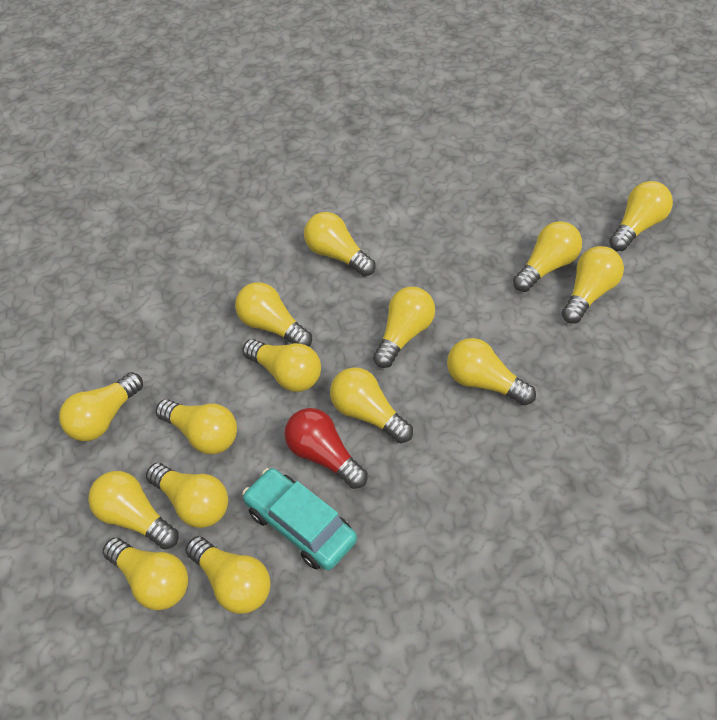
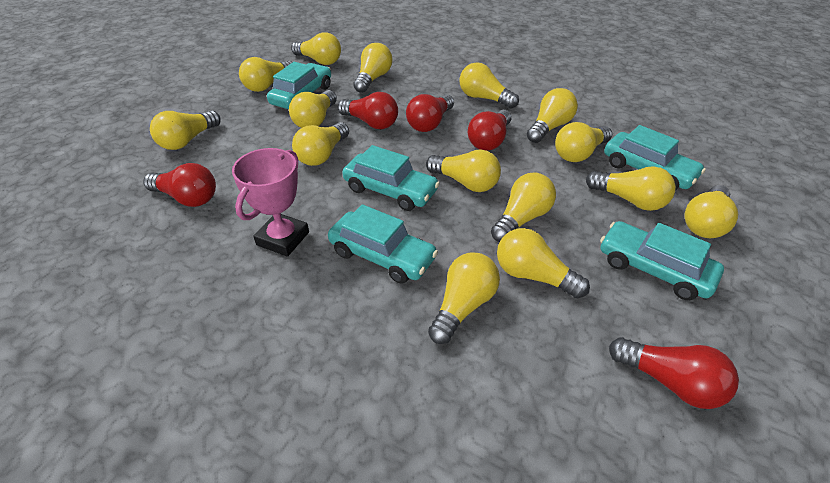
pink trophy: 0 -> 1
red light bulb: 1 -> 5
turquoise car: 1 -> 5

